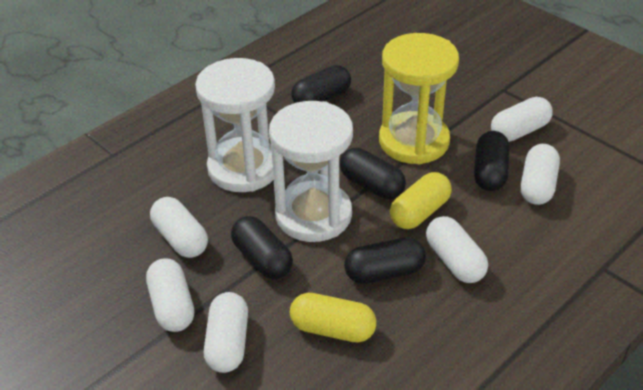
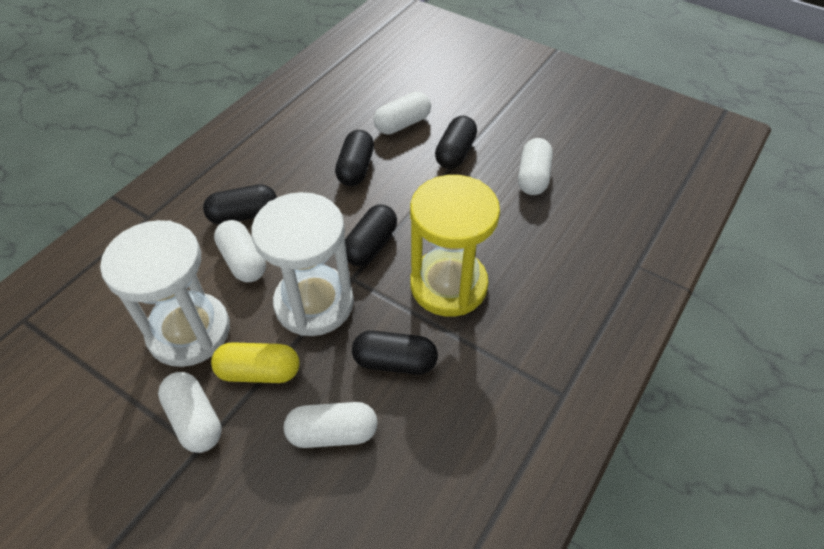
white capsule: 6 -> 5
yellow capsule: 2 -> 1

